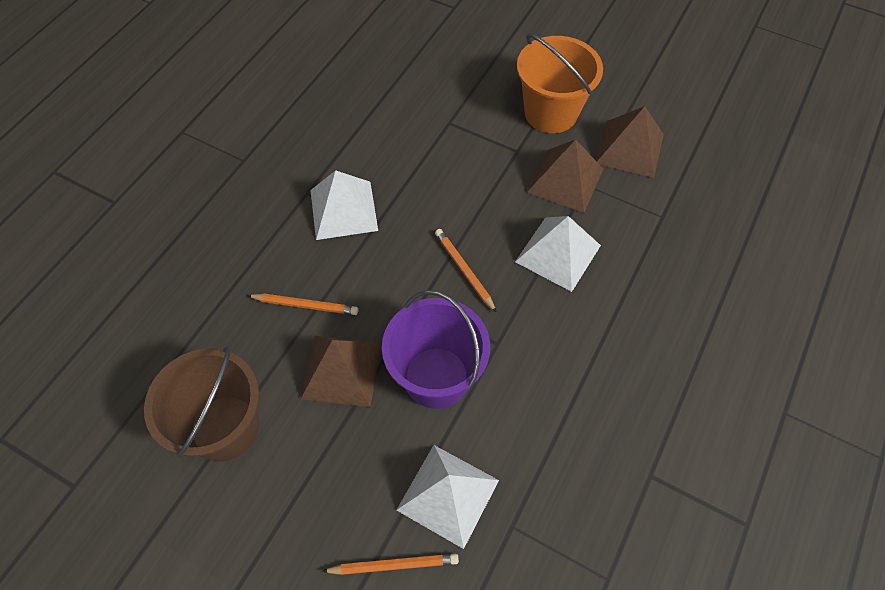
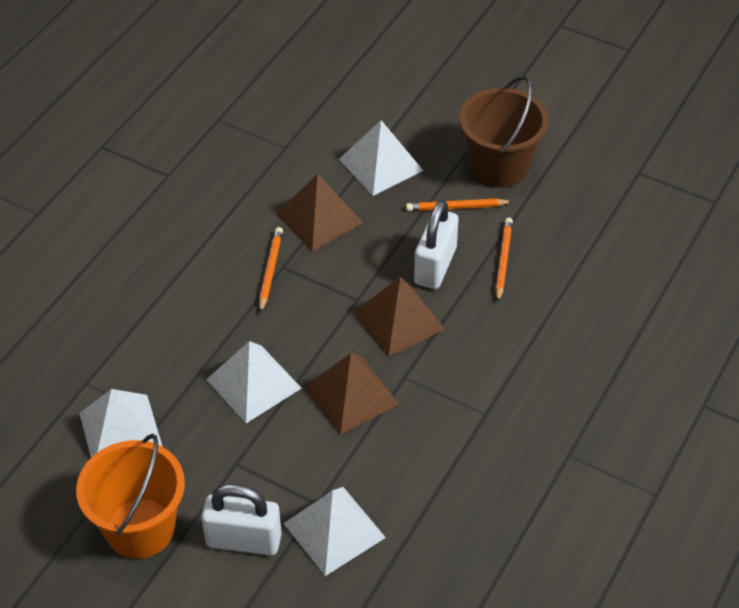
purple bucket: 1 -> 0
white padlock: 0 -> 2
white pyramid: 3 -> 4

